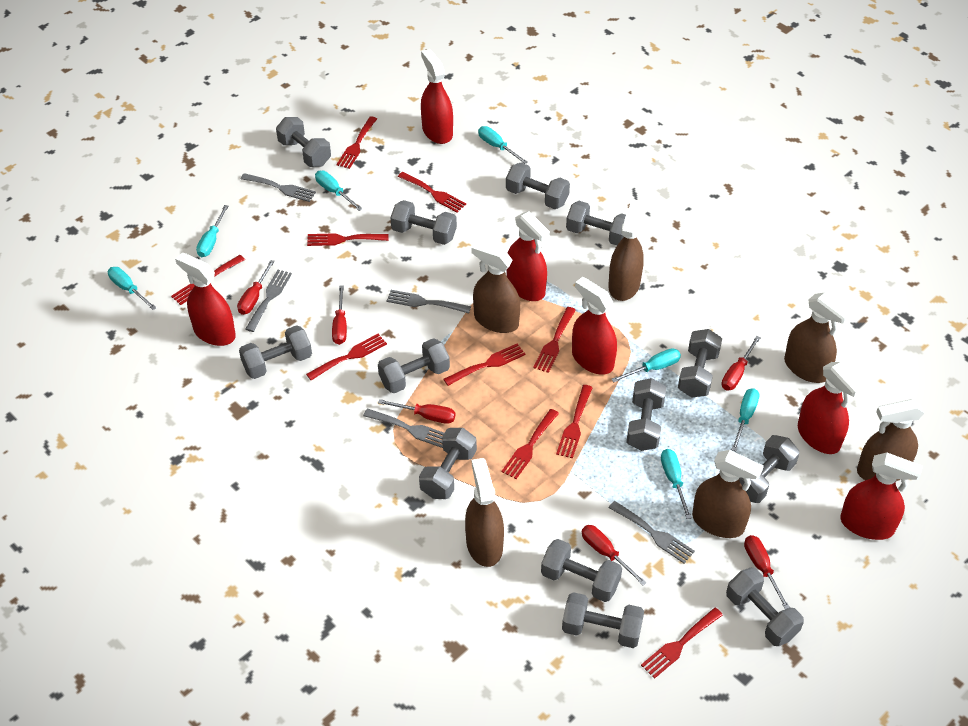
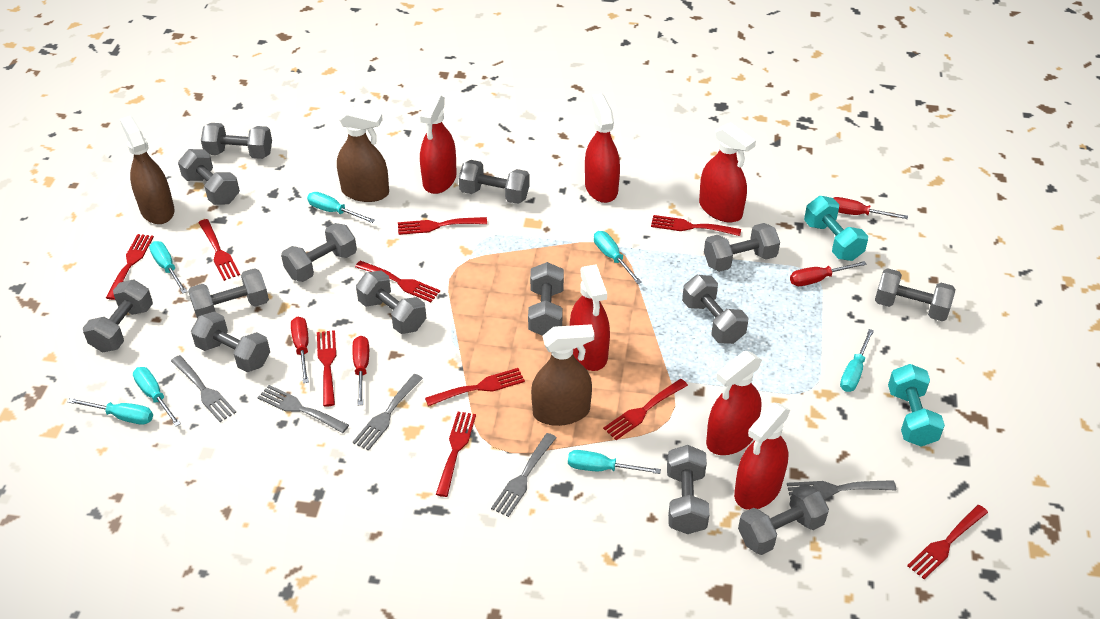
brown spray bottle: 6 -> 3
grey dumbbell: 13 -> 14
red screwdriver: 6 -> 4
turquoise dumbbell: 0 -> 2

